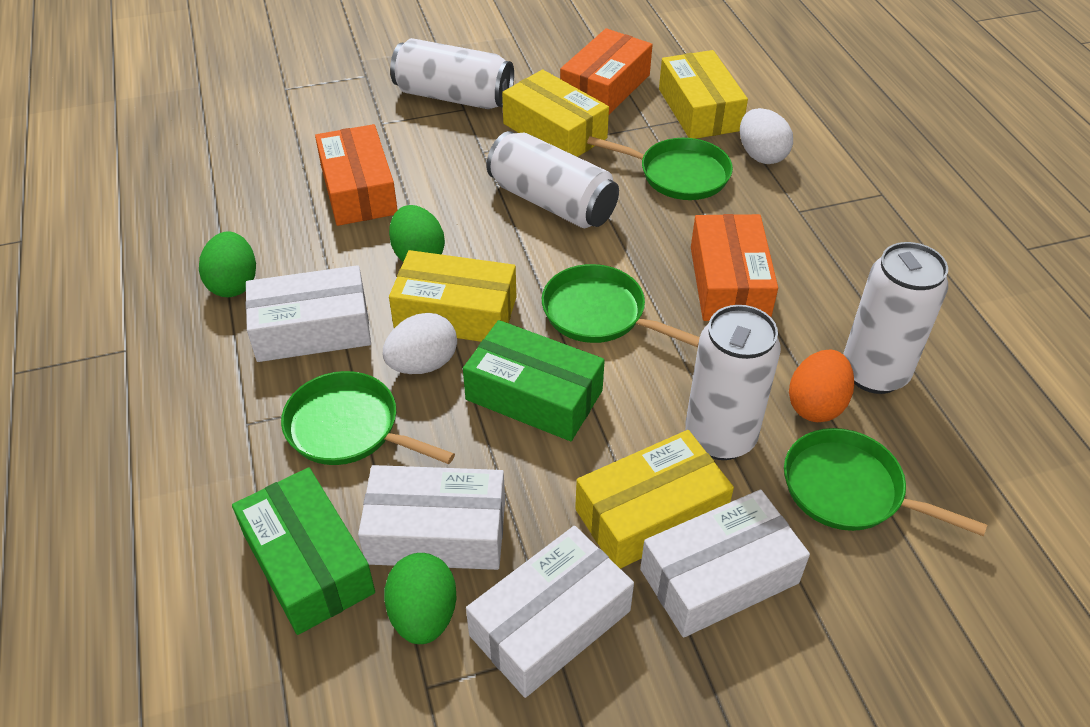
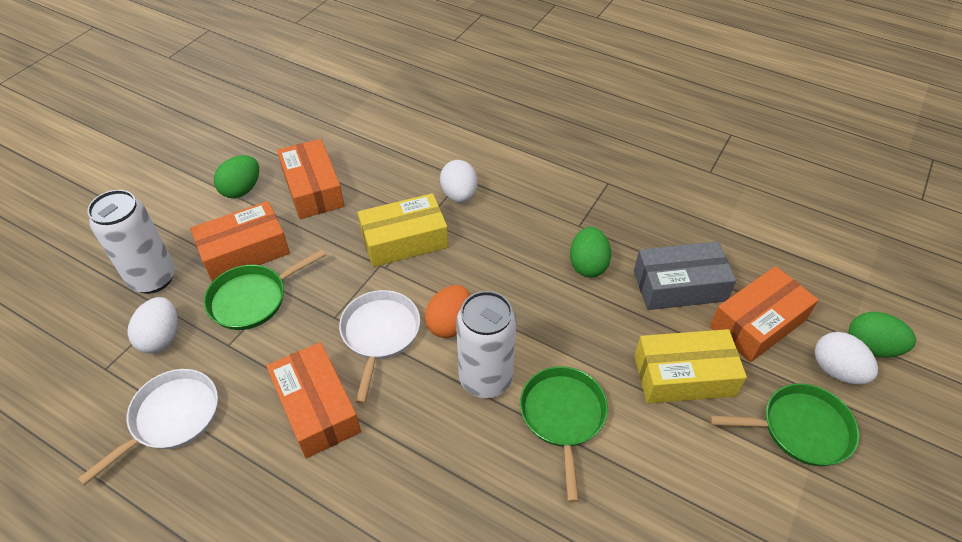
green box: 2 -> 0
green pan: 4 -> 3
grey box: 0 -> 1
orange box: 3 -> 4
white box: 4 -> 0
white can: 4 -> 2
white egg: 2 -> 3
white pan: 0 -> 2
yellow box: 4 -> 2

